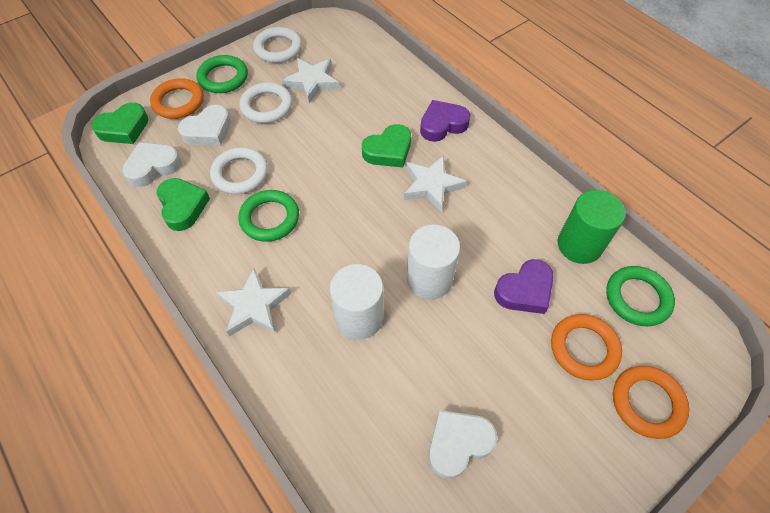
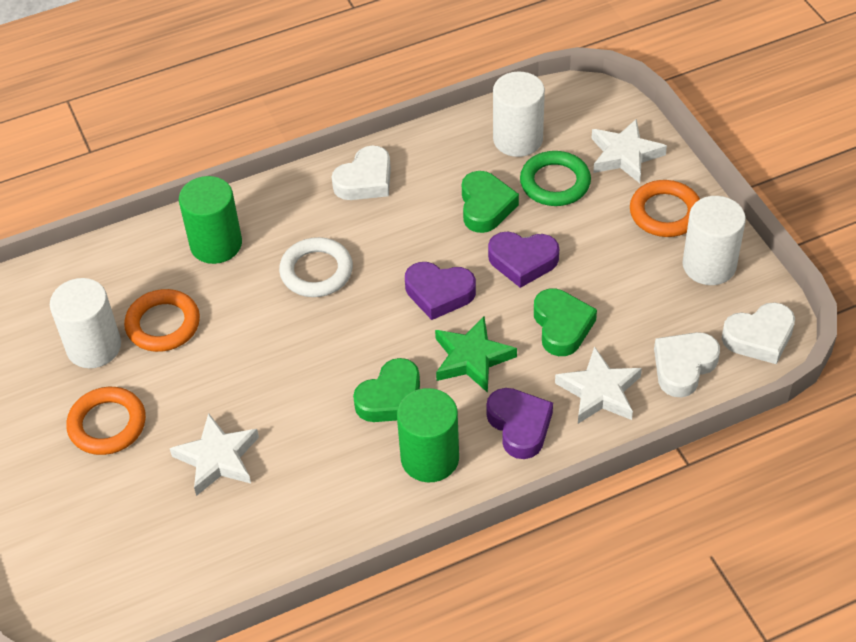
green cylinder: 1 -> 2
green ring: 3 -> 1
green star: 0 -> 1
purple heart: 2 -> 3
white cylinder: 2 -> 3
white ring: 3 -> 1

